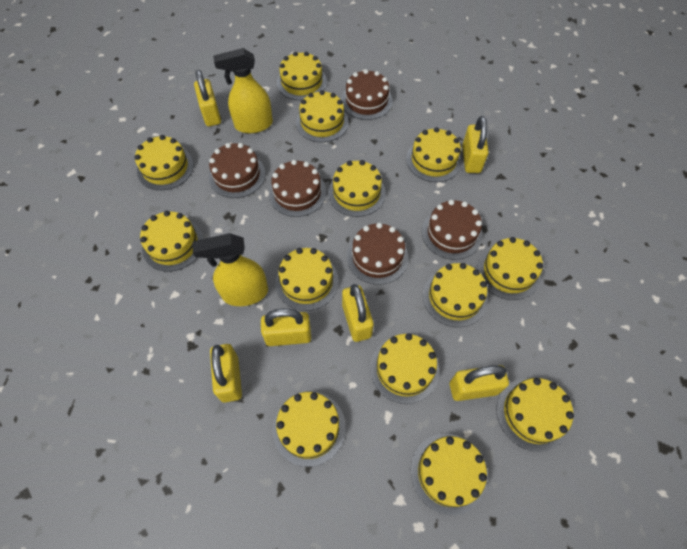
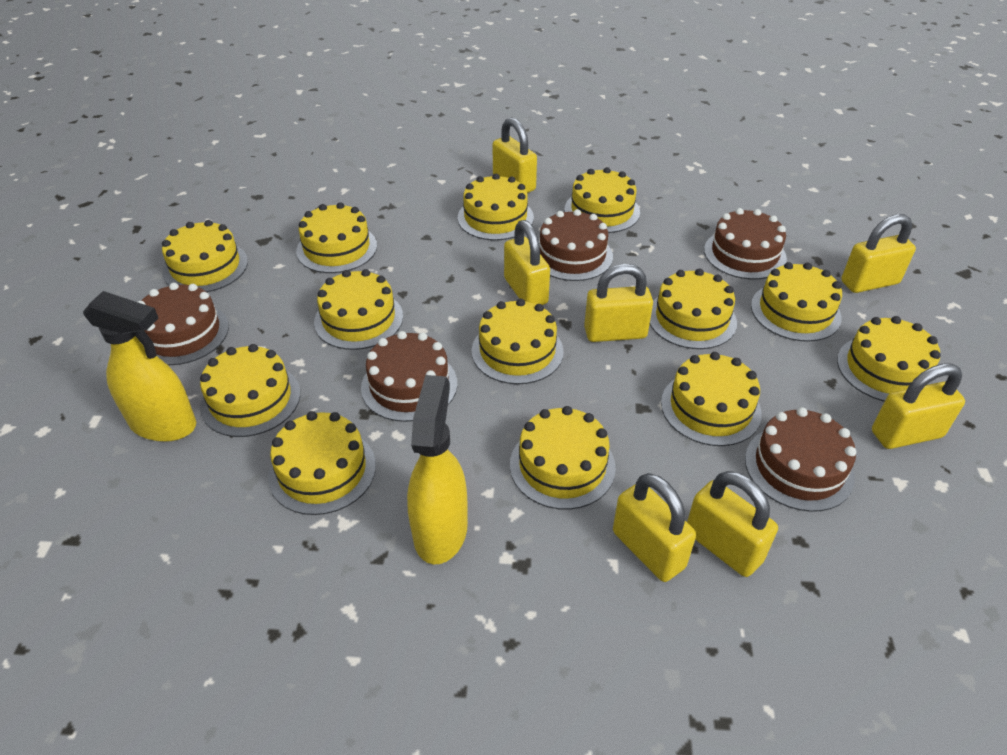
yellow padlock: 6 -> 7

